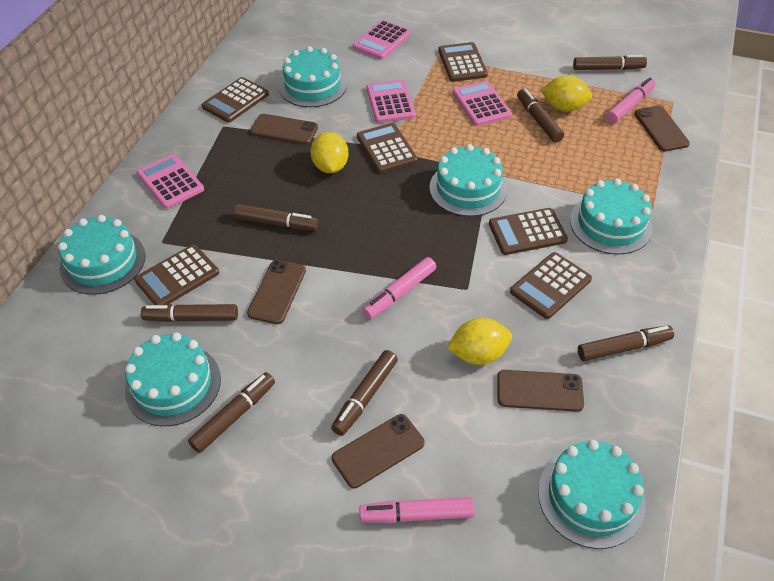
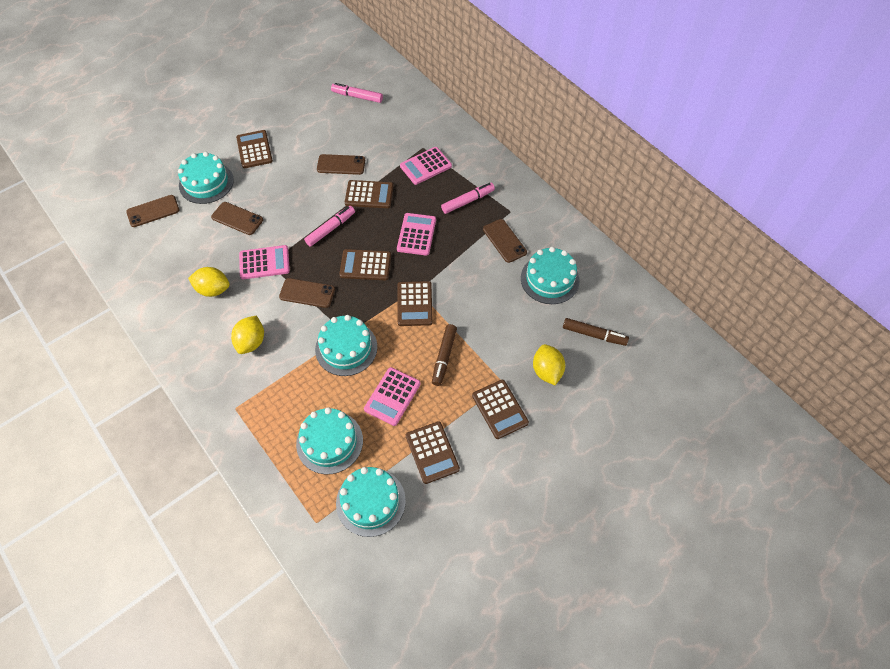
brown marker: 7 -> 2
turquoise cake: 6 -> 5

